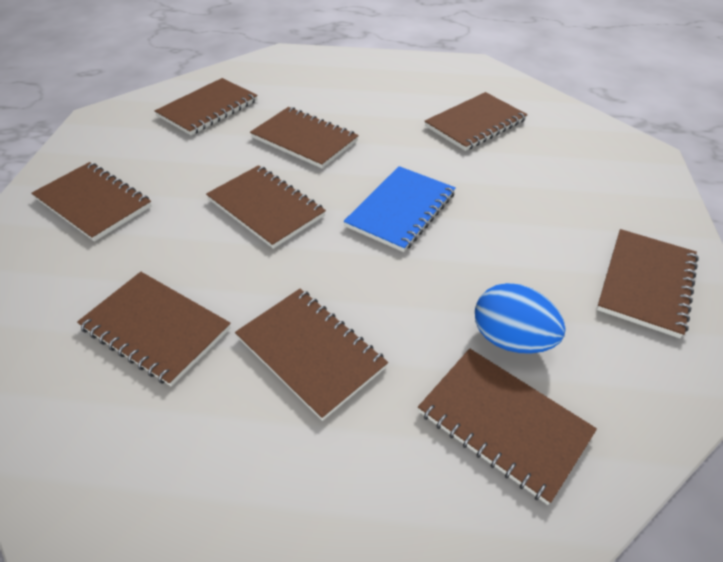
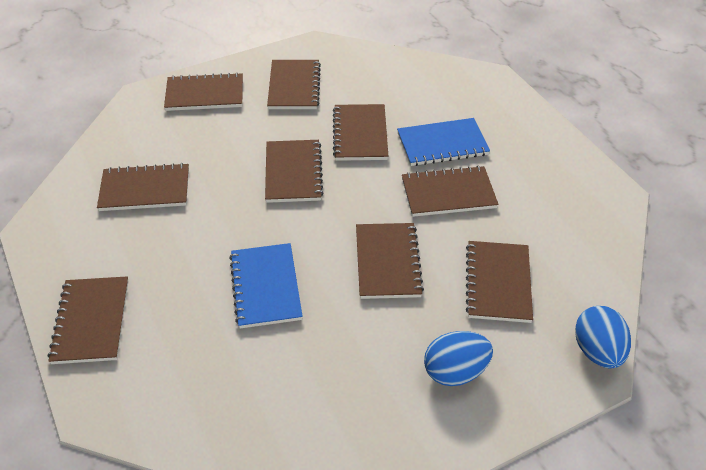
blue egg: 1 -> 2
blue notebook: 1 -> 2

